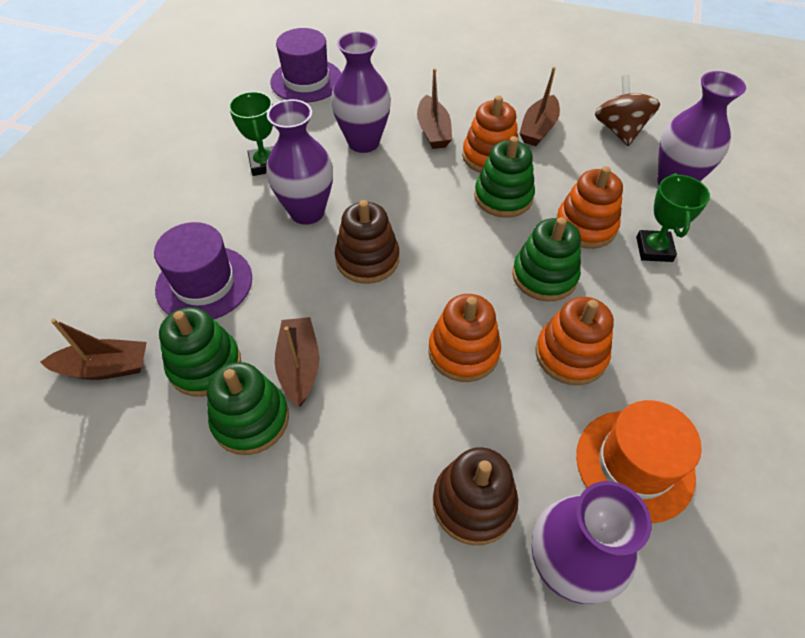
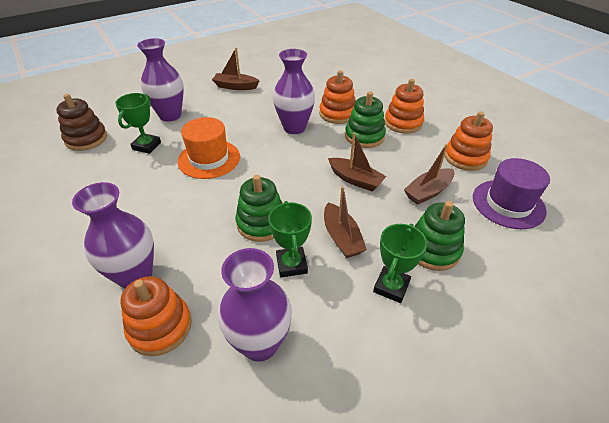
brown spinning top: 1 -> 0
brown stacking toy: 2 -> 1
green stacking toy: 4 -> 3
green trophy: 2 -> 3
purple hat: 2 -> 1

